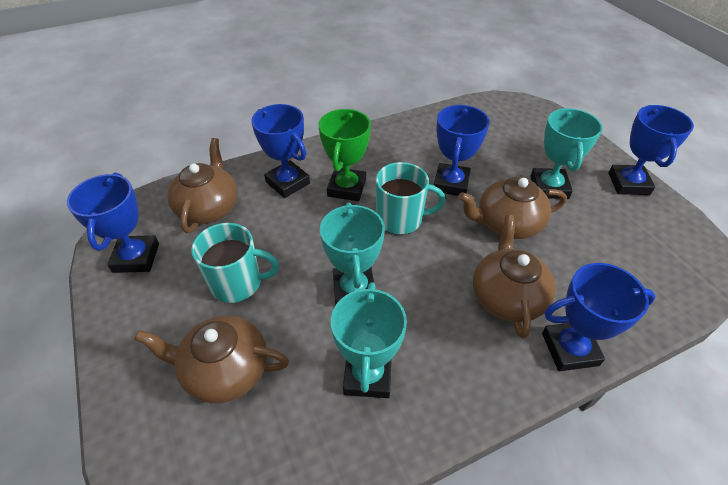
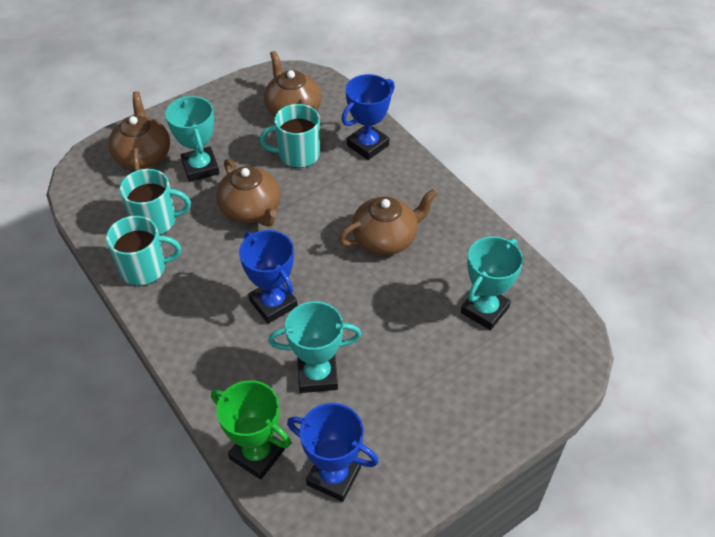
blue trophy: 5 -> 3
turquoise mug: 2 -> 3

